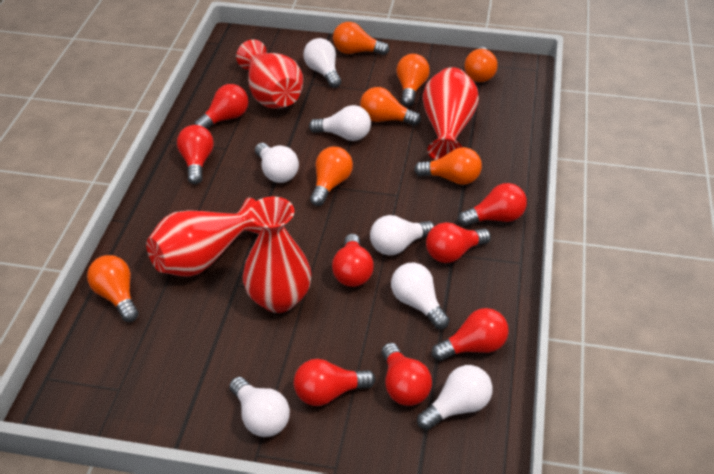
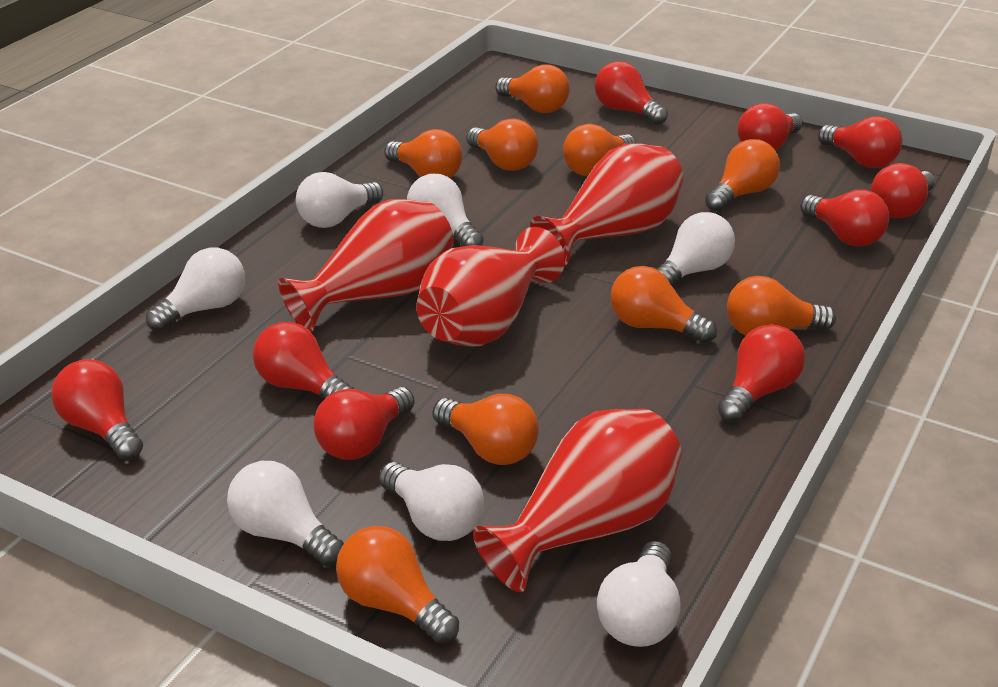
orange light bulb: 7 -> 9
red light bulb: 8 -> 9

